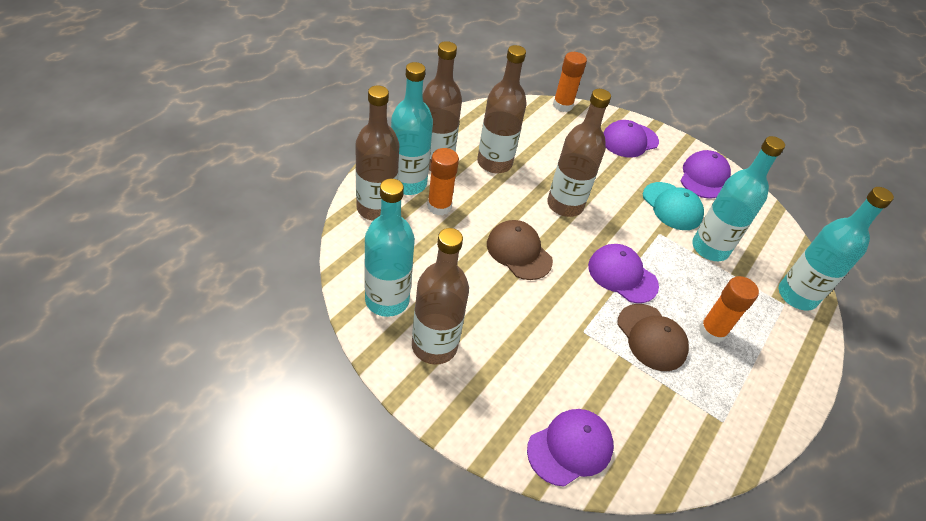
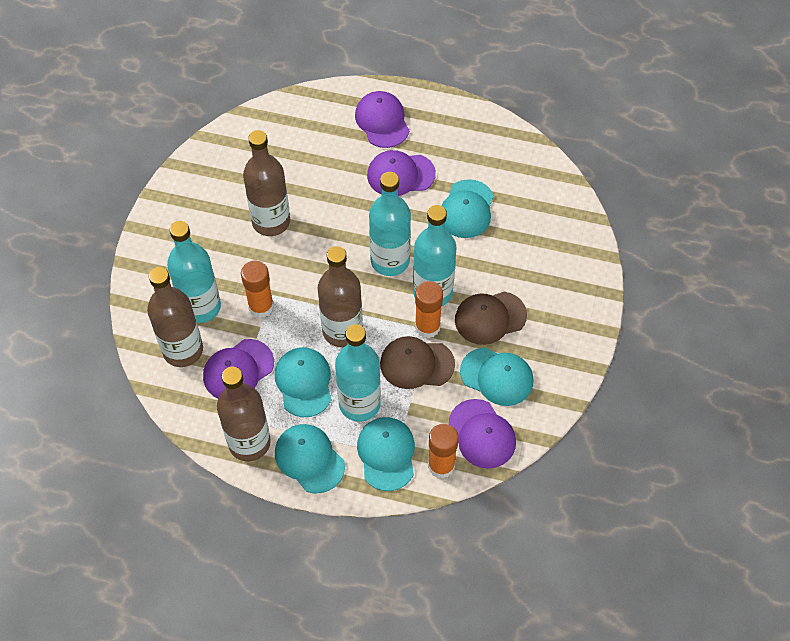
brown bottle: 5 -> 4
turquoise cap: 1 -> 5

